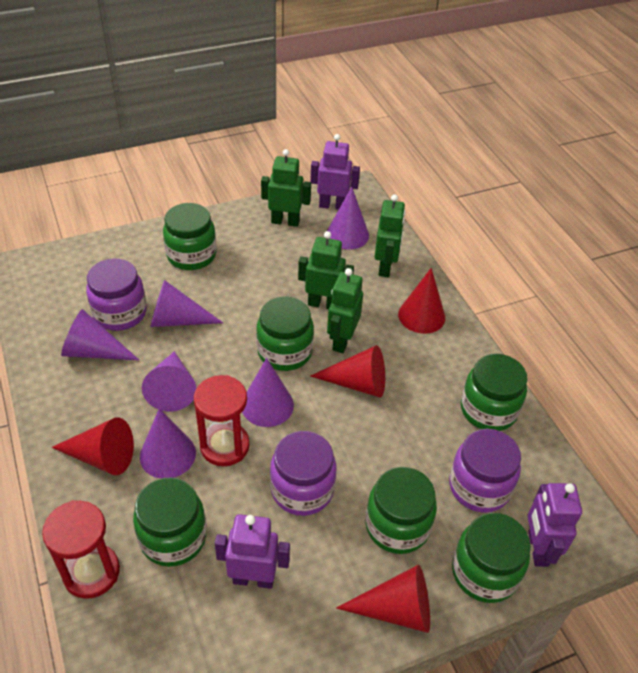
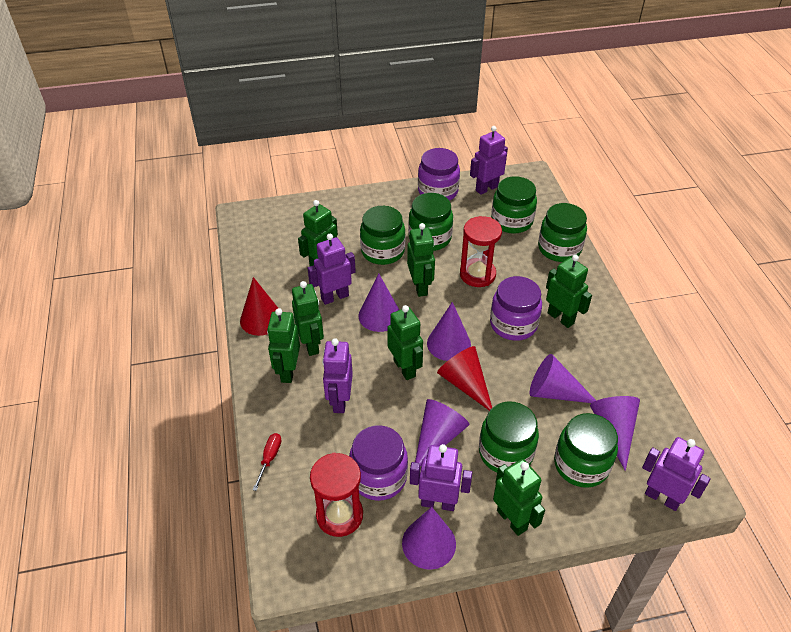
green robot: 4 -> 7
purple robot: 3 -> 5
red cone: 4 -> 2
red screwdriver: 0 -> 1

